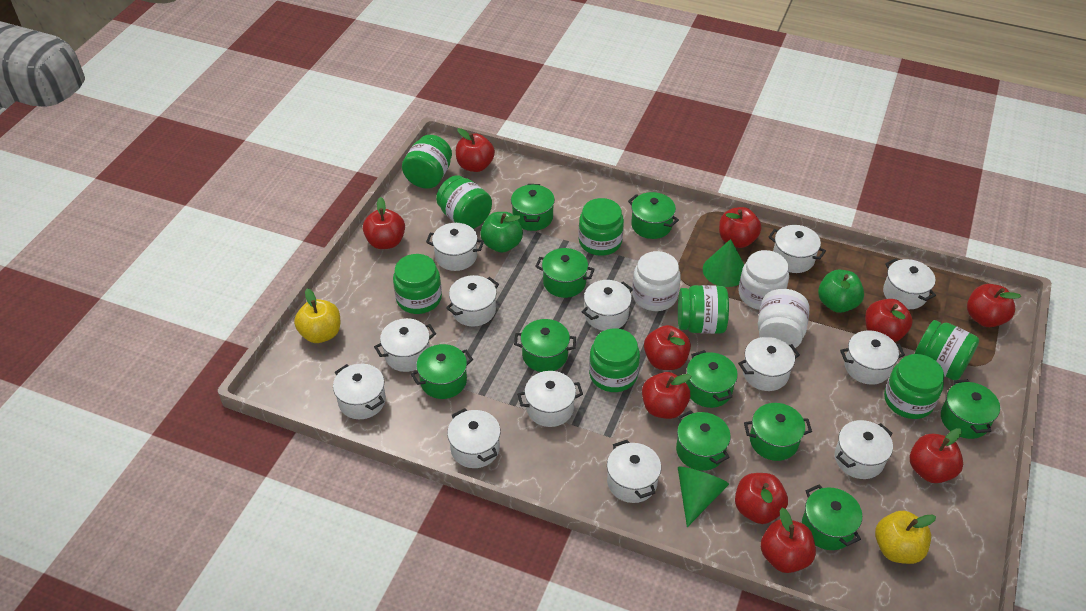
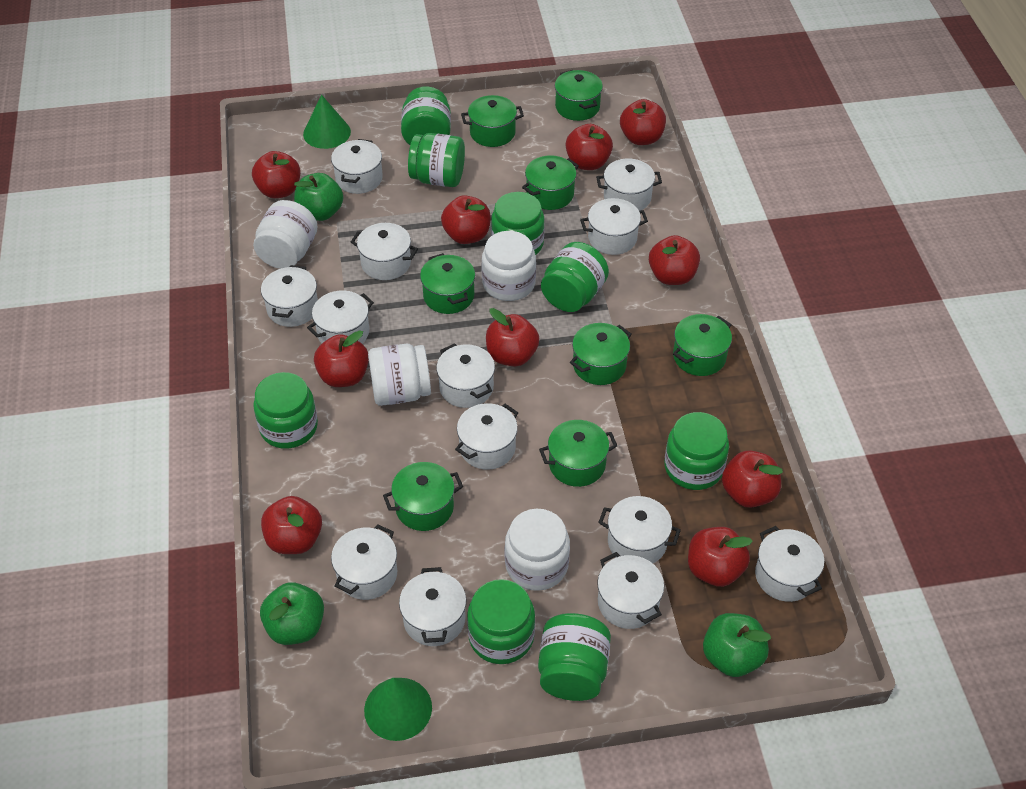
green apple: 2 -> 3
green pot: 10 -> 8
white jar: 3 -> 4
yellow apple: 2 -> 0

